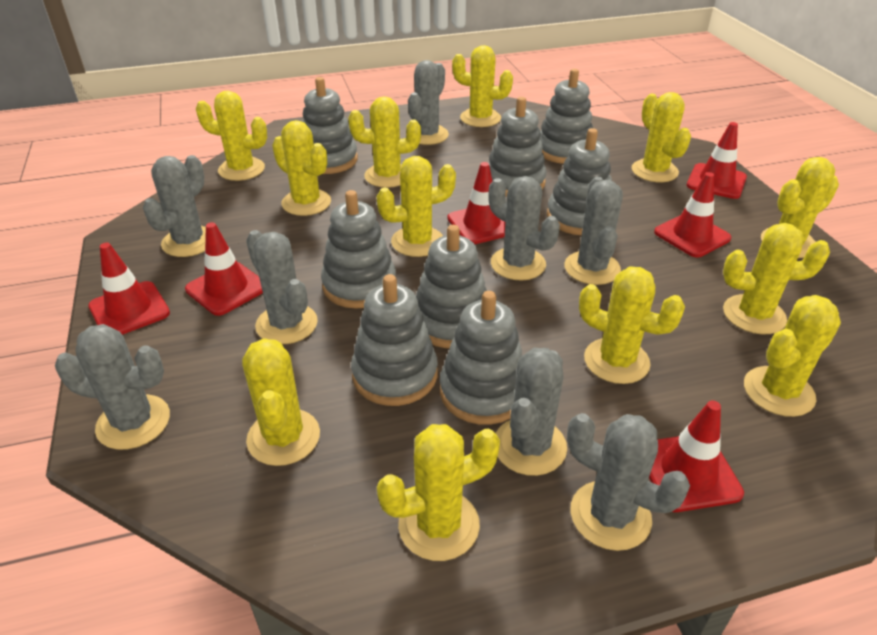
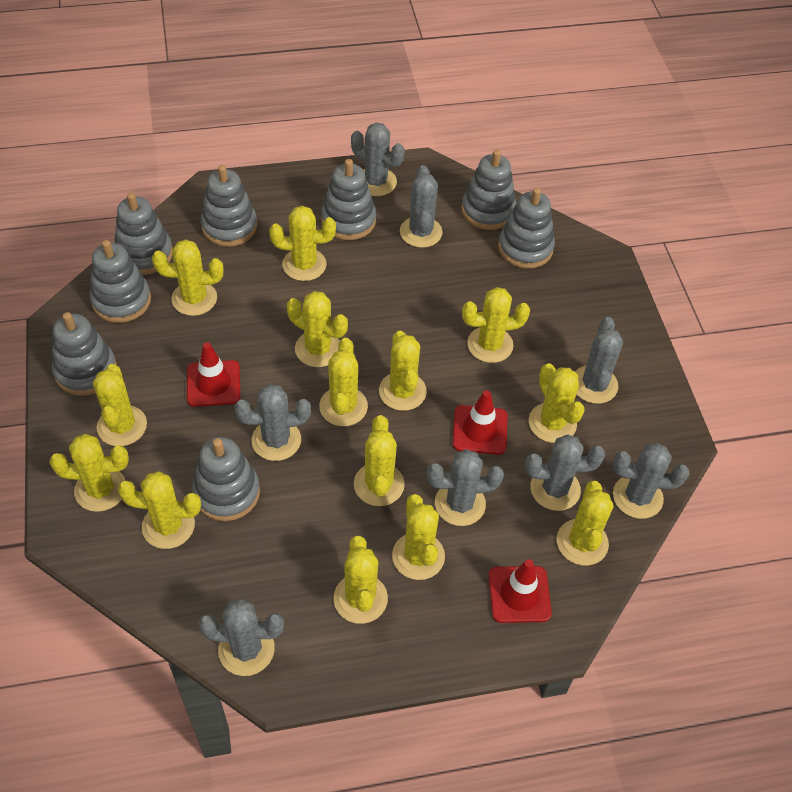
red traffic cone: 6 -> 3
yellow cactus: 12 -> 14

